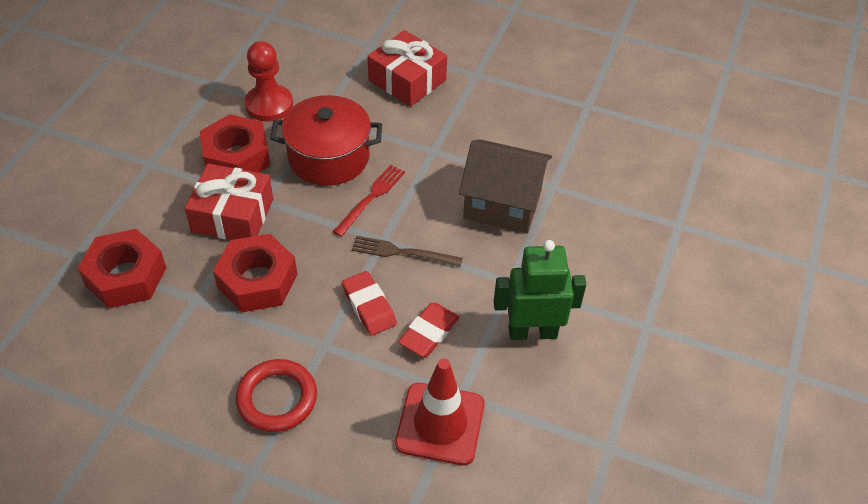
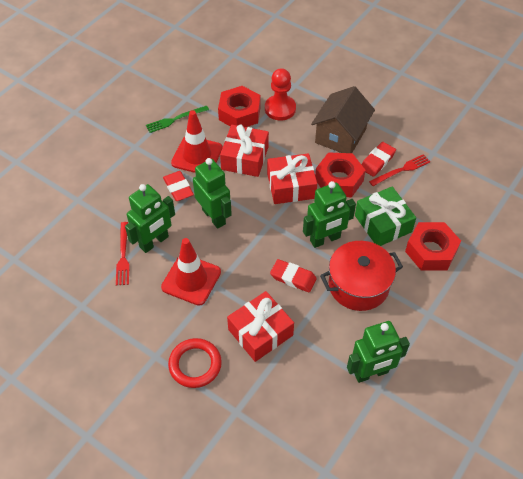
brown fork: 1 -> 0
green fork: 0 -> 1
green gift: 0 -> 1
green robot: 1 -> 4
red eraser: 2 -> 3
red fork: 1 -> 2
red gift: 2 -> 3
red traffic cone: 1 -> 2

